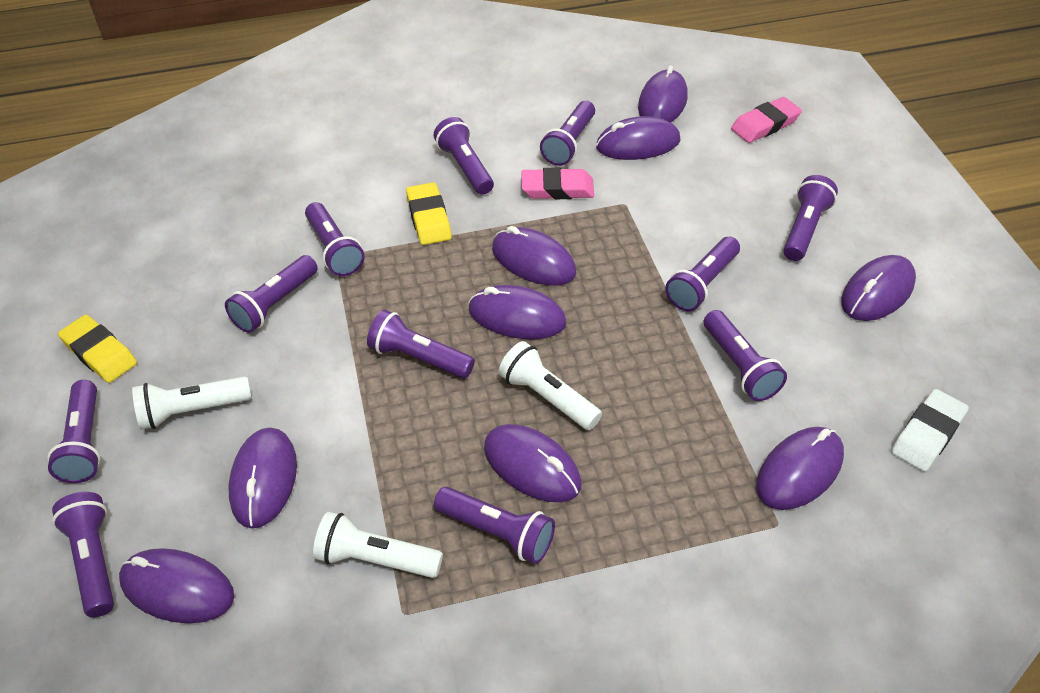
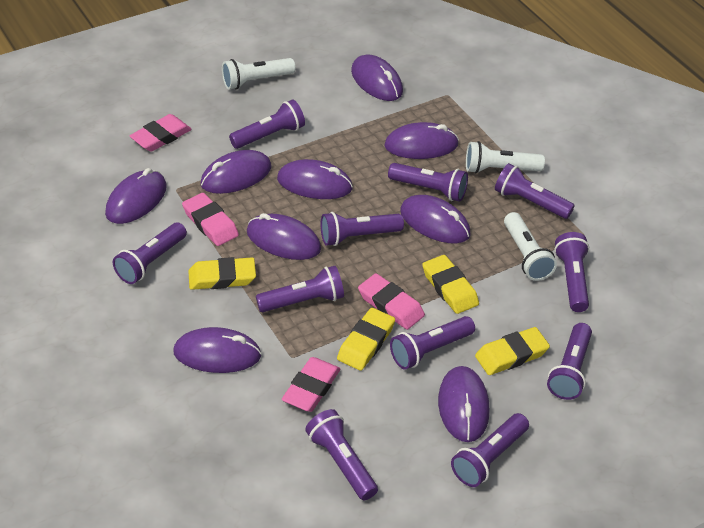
pink eraser: 2 -> 4
white eraser: 1 -> 0
yellow eraser: 2 -> 4

